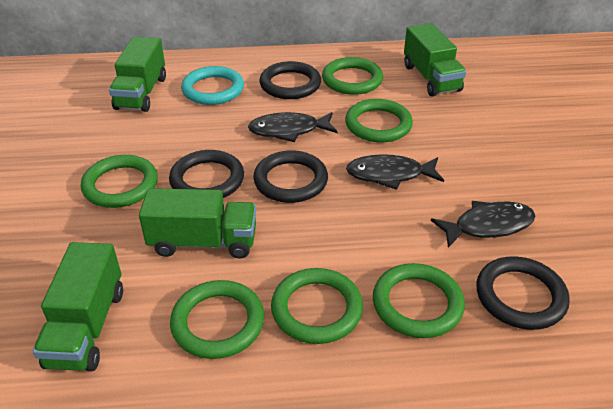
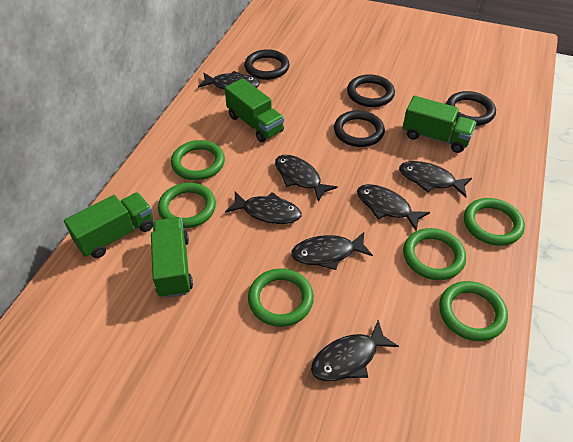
black fish: 3 -> 7
turquoise ring: 1 -> 0

